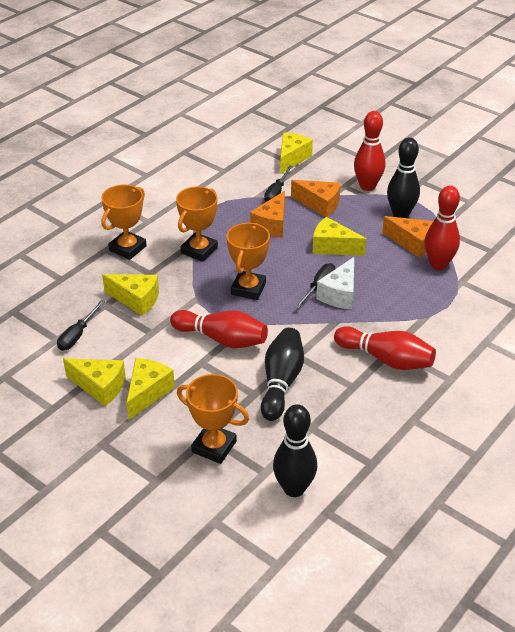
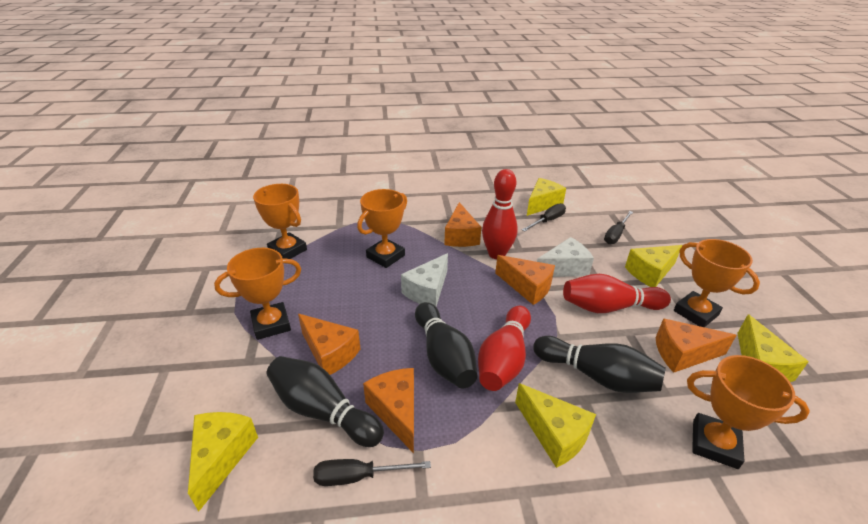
orange cheese: 3 -> 5
orange trophy: 4 -> 5
red bowling pin: 4 -> 3
white cheese: 1 -> 2

